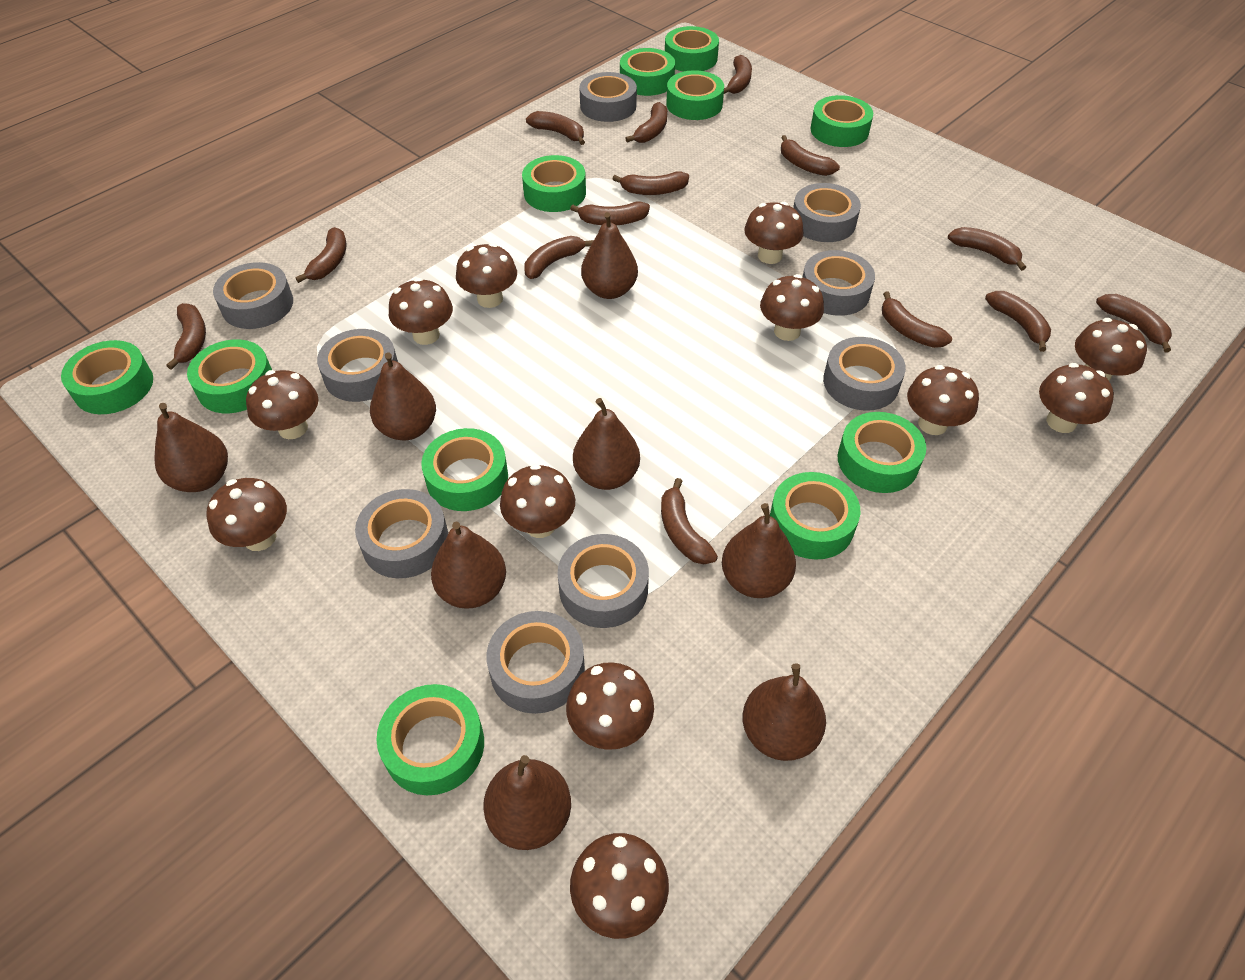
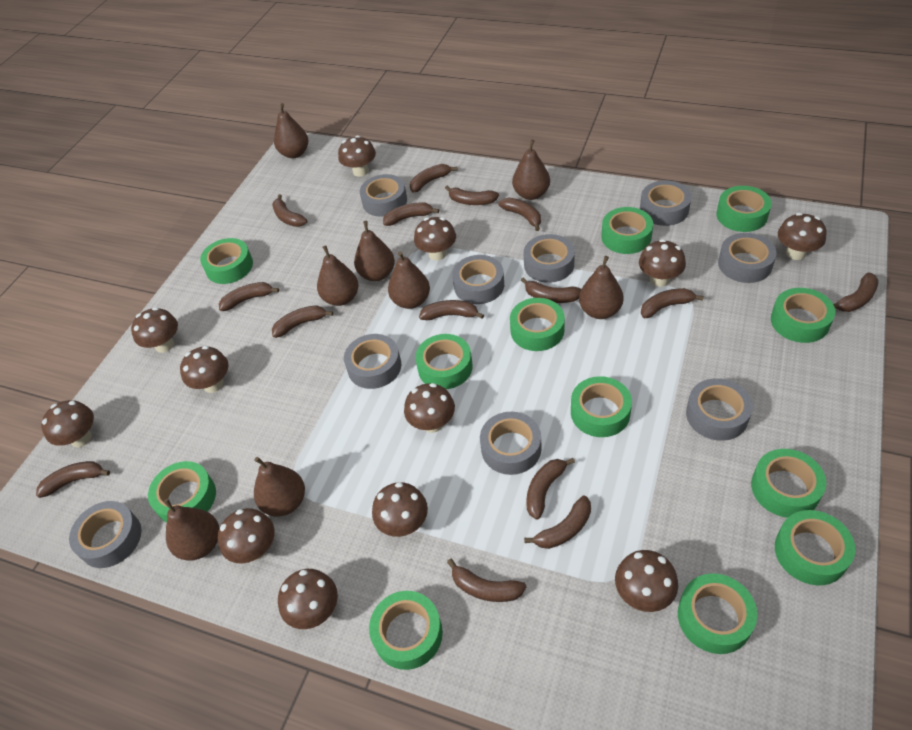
brown banana: 14 -> 15
green tape: 11 -> 12

